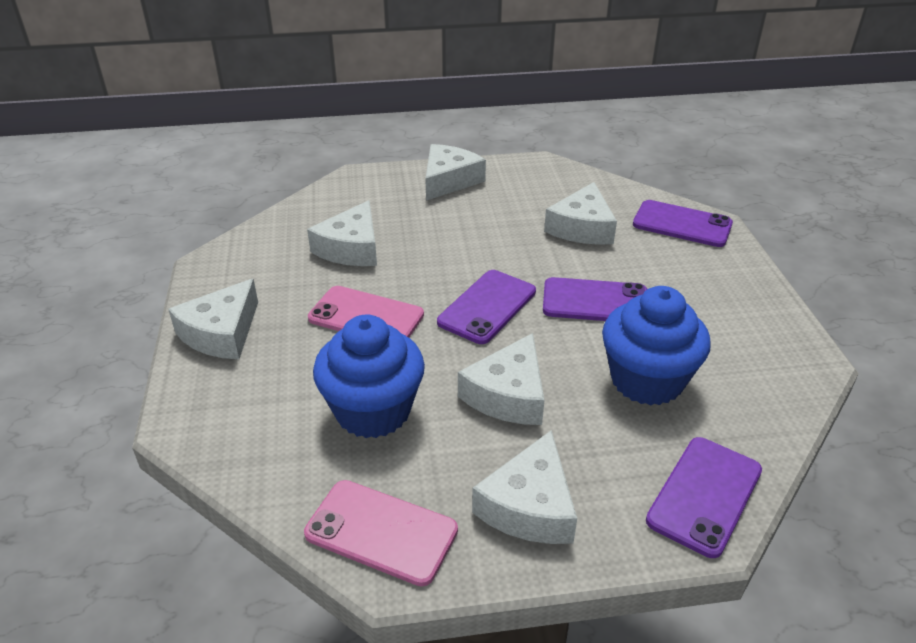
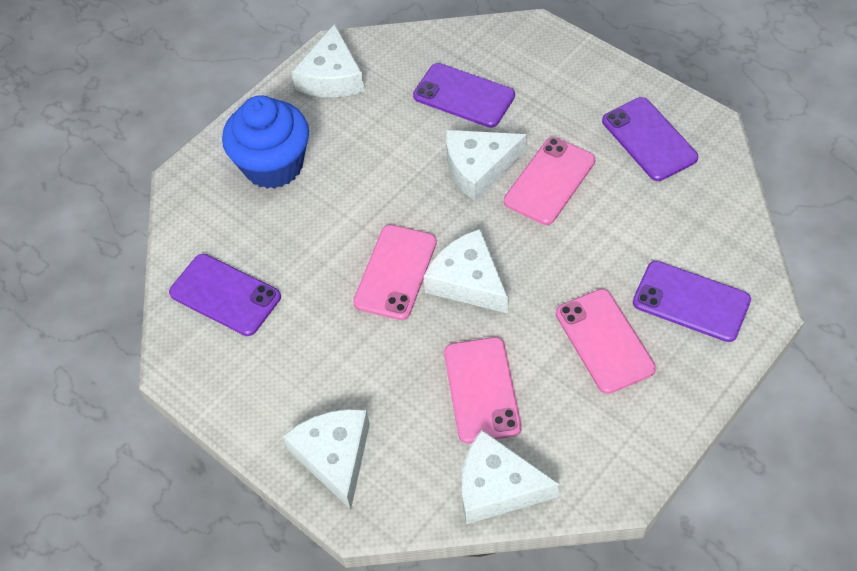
blue cupcake: 2 -> 1
pink phone: 2 -> 4
white cheese: 6 -> 5

